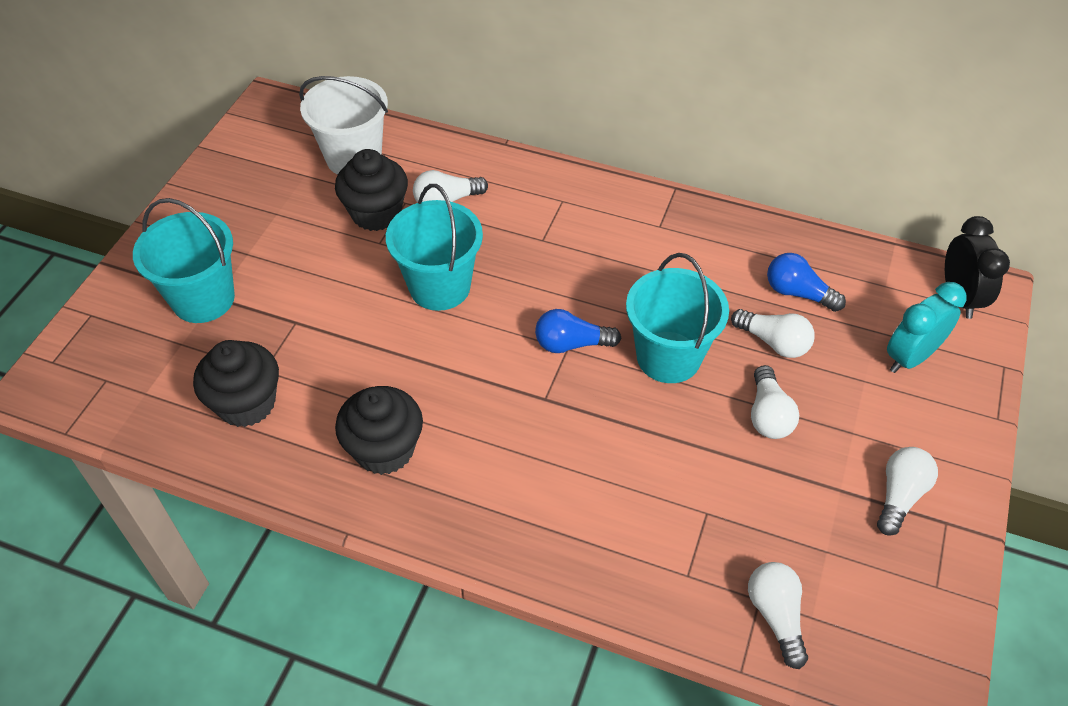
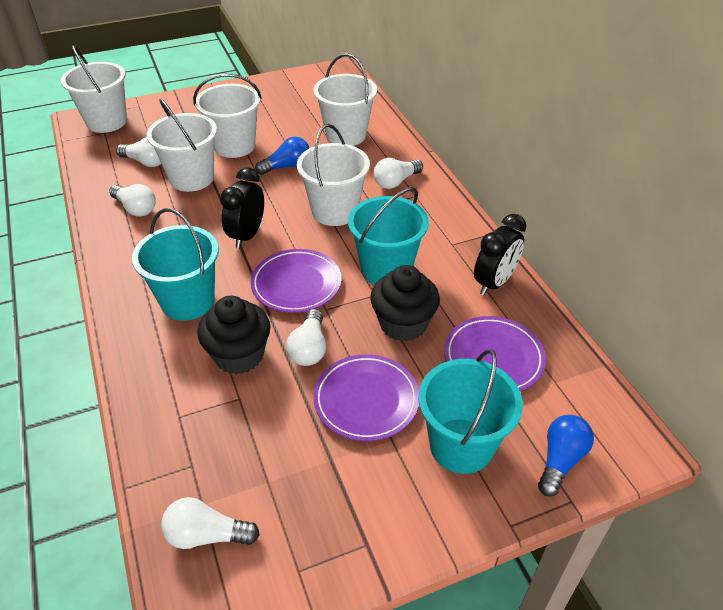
black clock: 1 -> 2
black cupcake: 3 -> 2
purple plate: 0 -> 3
turquoise clock: 1 -> 0
white bucket: 1 -> 5

